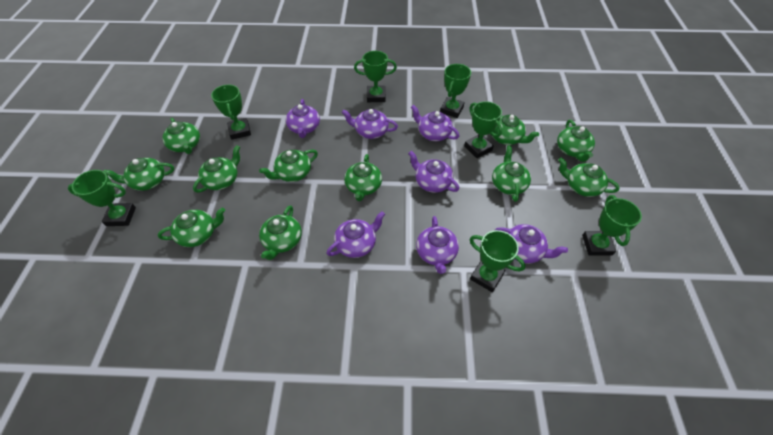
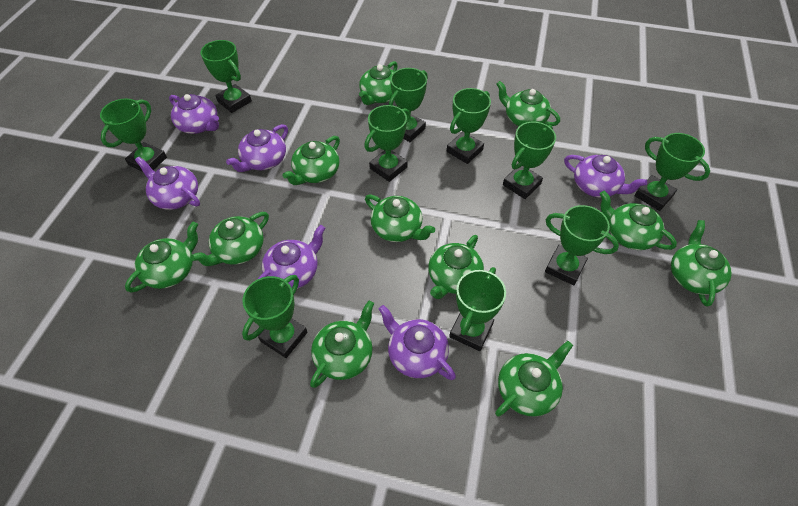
green trophy: 7 -> 10
purple teapot: 7 -> 6

